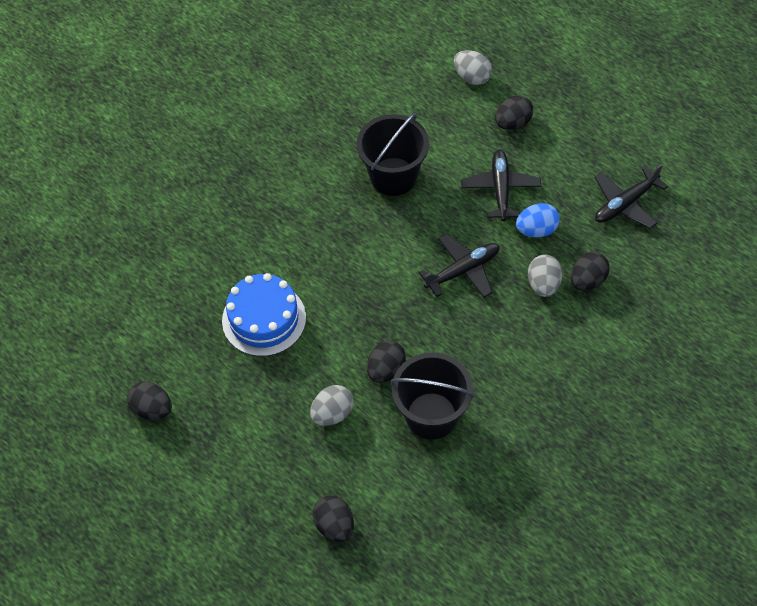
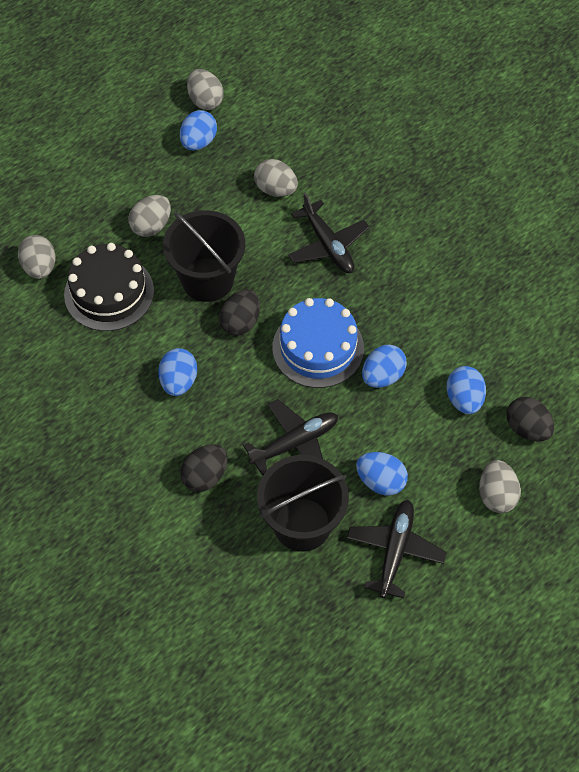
black cake: 0 -> 1
black egg: 5 -> 3
blue egg: 1 -> 5
grey egg: 3 -> 5

